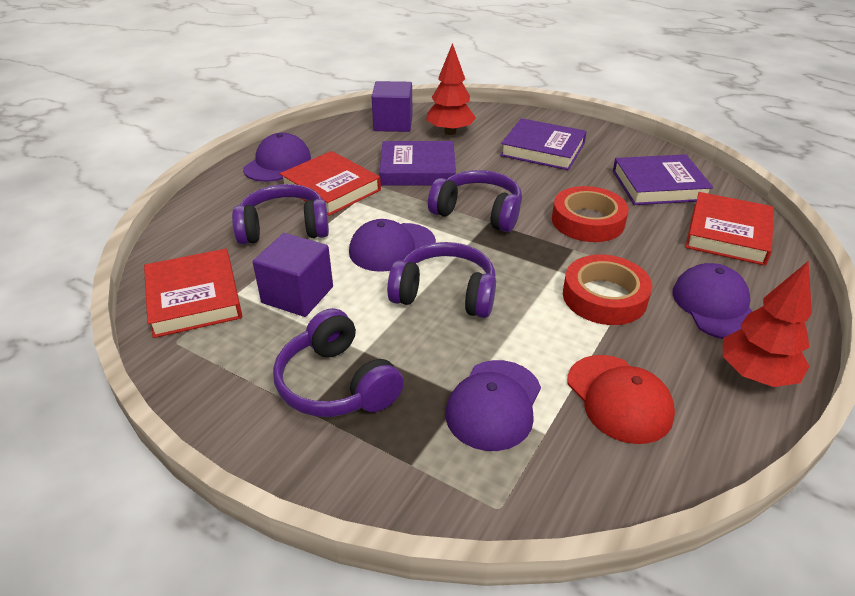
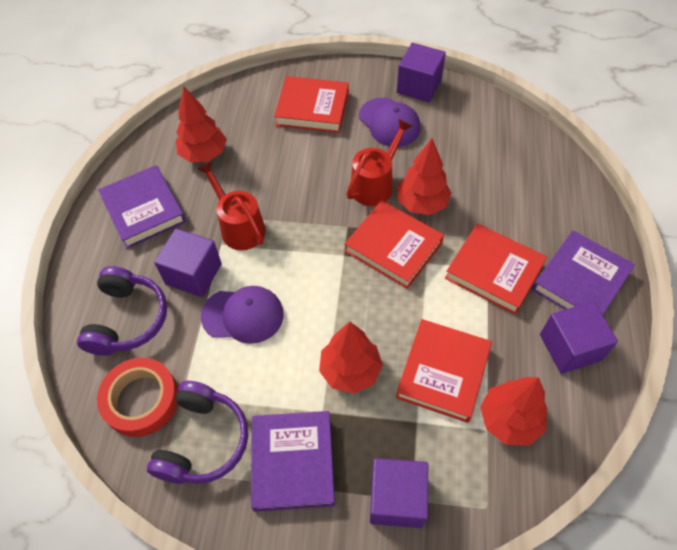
purple cap: 4 -> 2
purple cube: 2 -> 4
purple headphones: 4 -> 2
red book: 3 -> 4
red cap: 1 -> 0
red tape: 2 -> 1
red tree: 2 -> 4
red watering can: 0 -> 2

